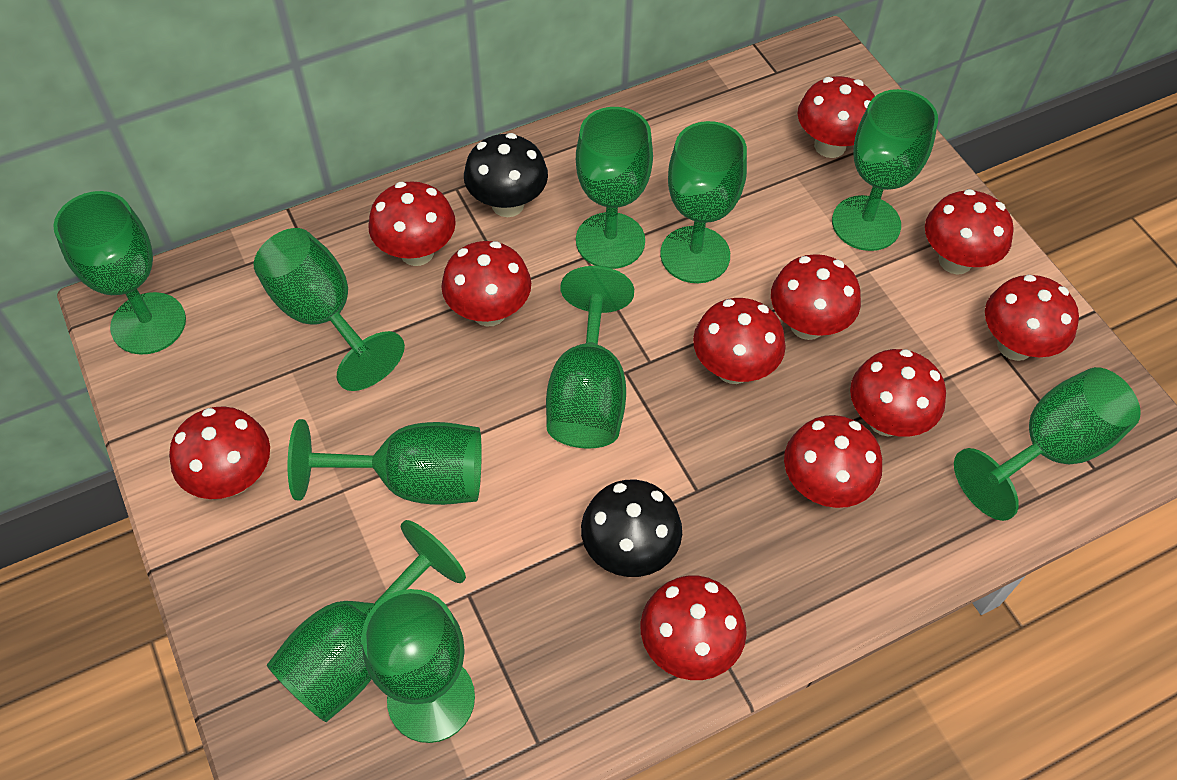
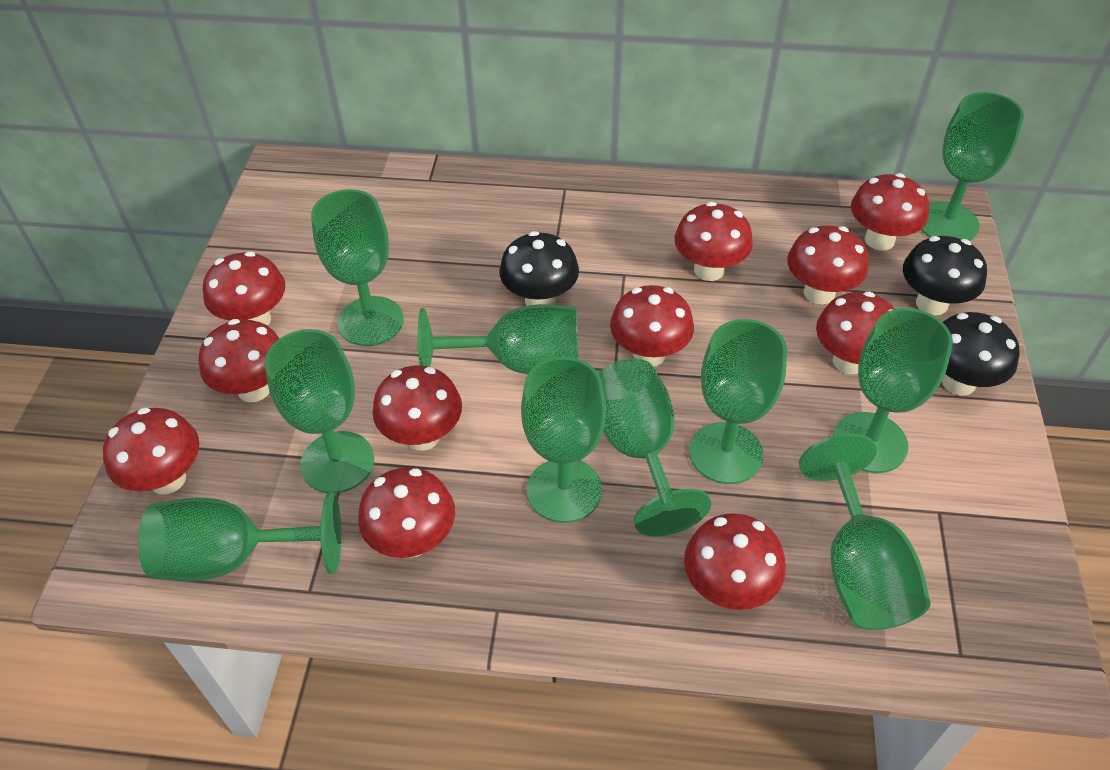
black mushroom: 2 -> 3

